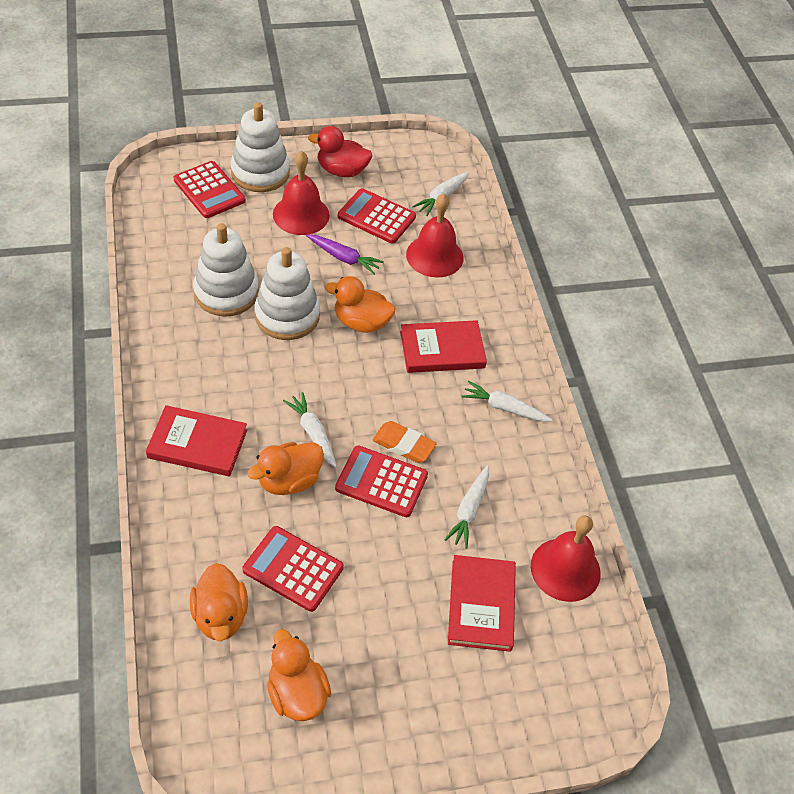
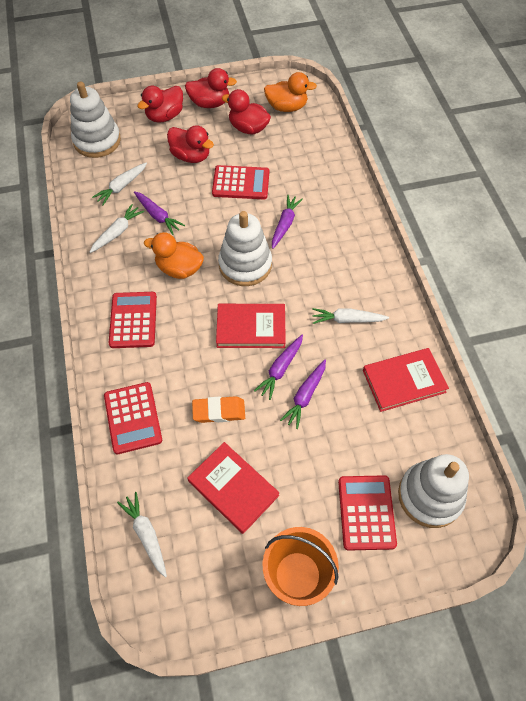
orange bucket: 0 -> 1
orange duck: 4 -> 2
purple carrot: 1 -> 4
red bell: 3 -> 0
red duck: 1 -> 4

